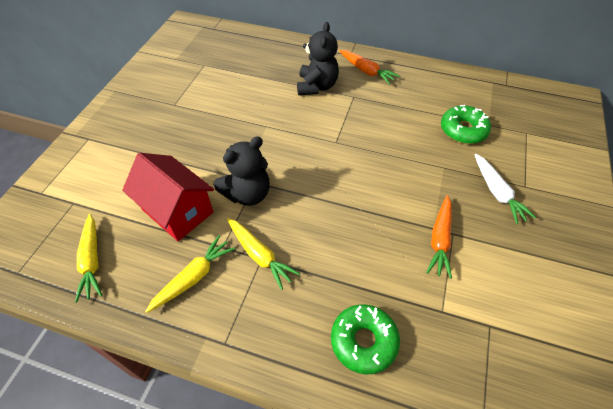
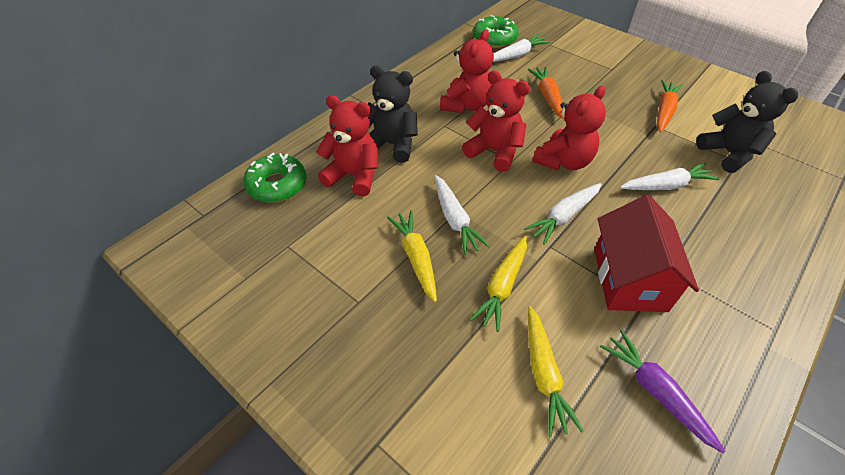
purple carrot: 0 -> 1
red teddy bear: 0 -> 4
white carrot: 1 -> 4

